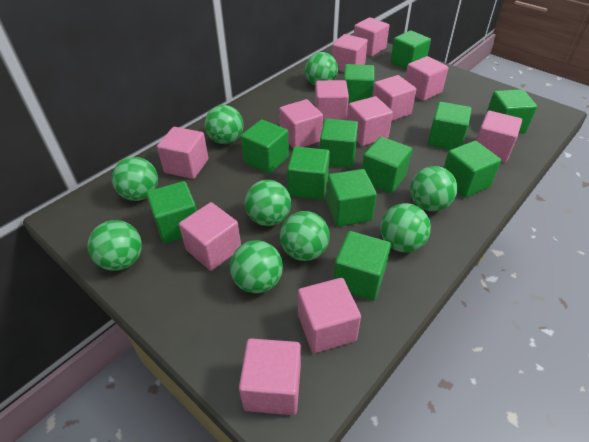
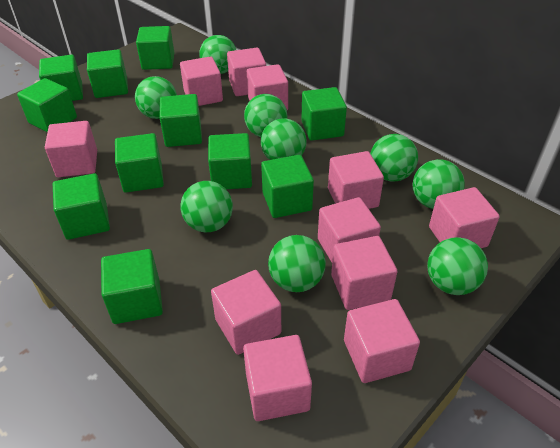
green cube: 12 -> 11
pink cube: 12 -> 11

